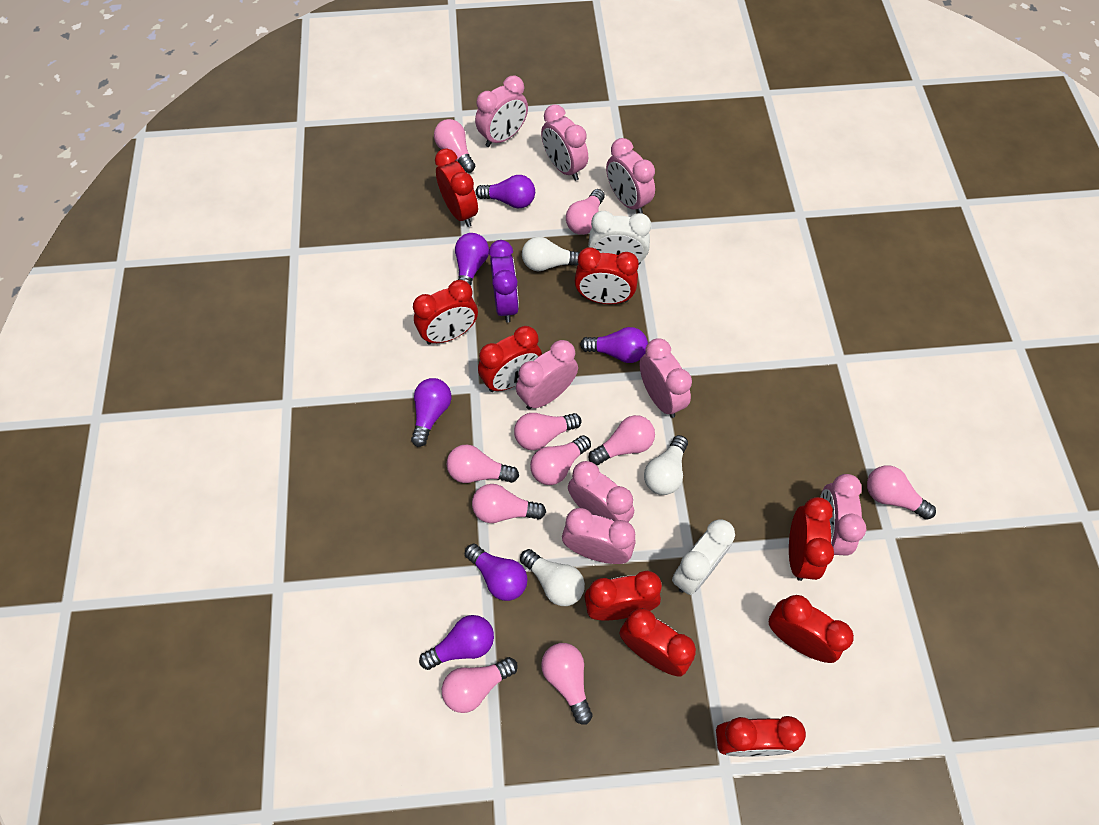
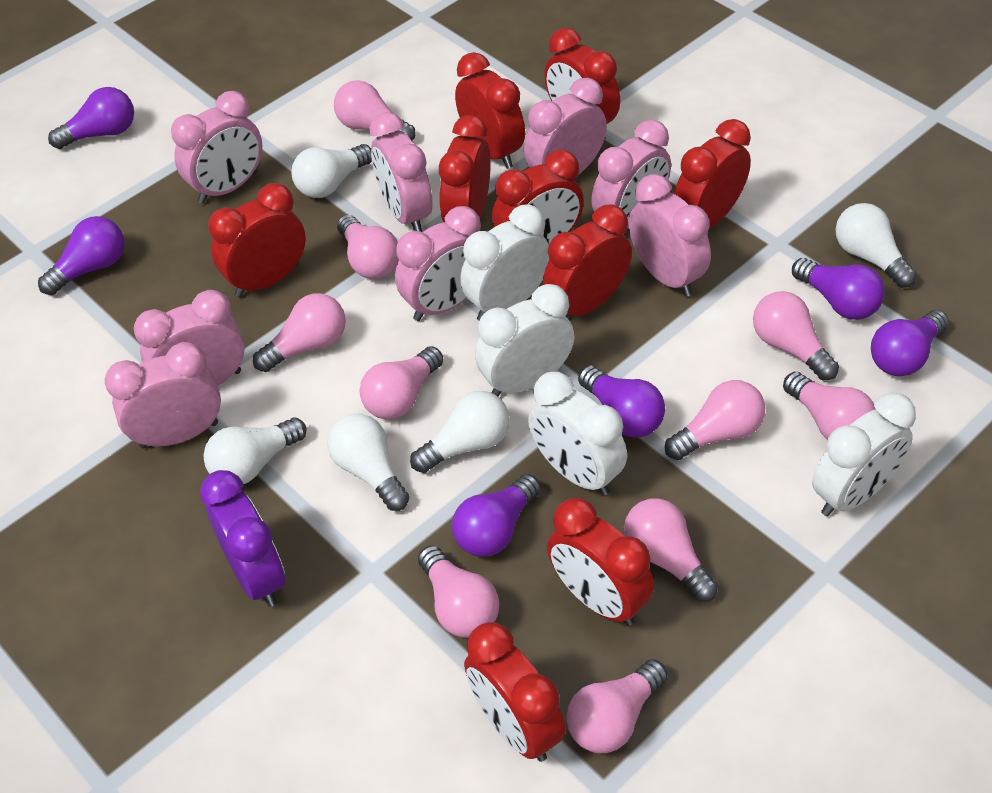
white clock: 2 -> 4
white light bulb: 3 -> 5

